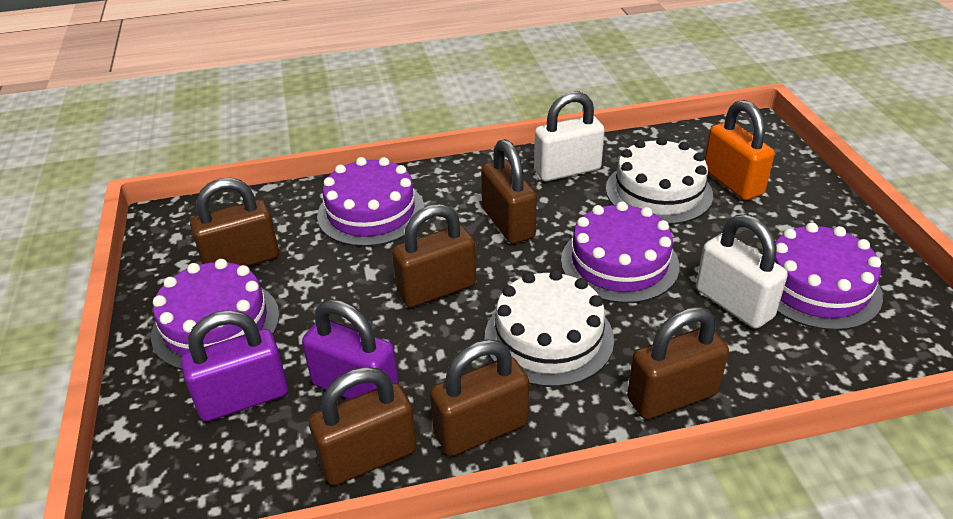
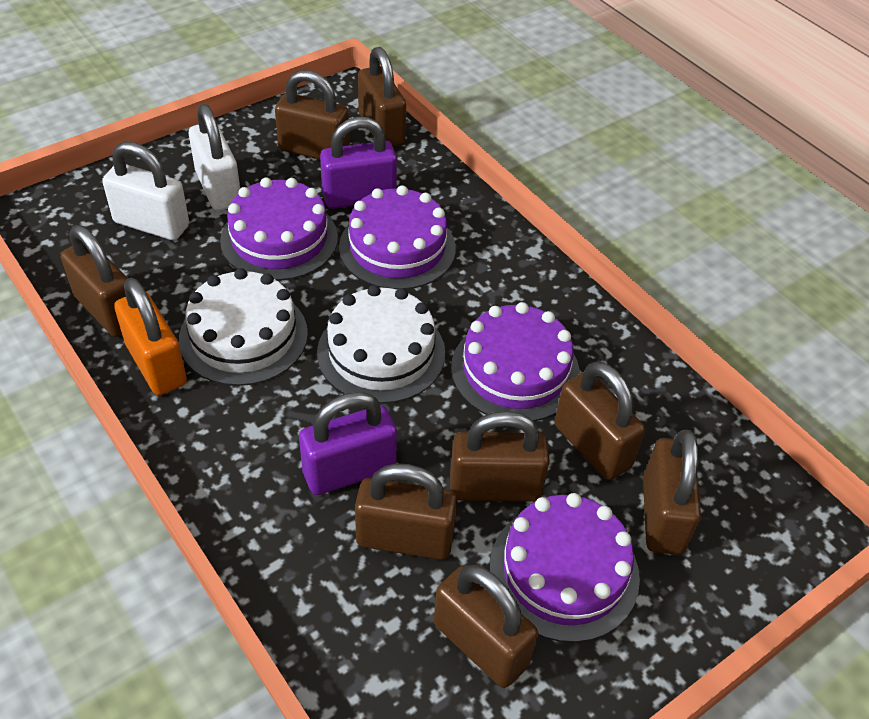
brown padlock: 6 -> 8

